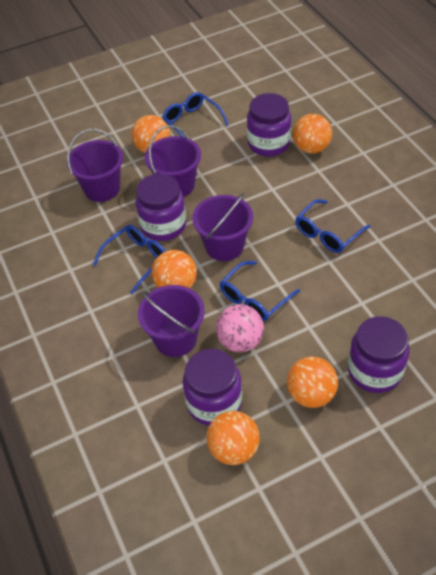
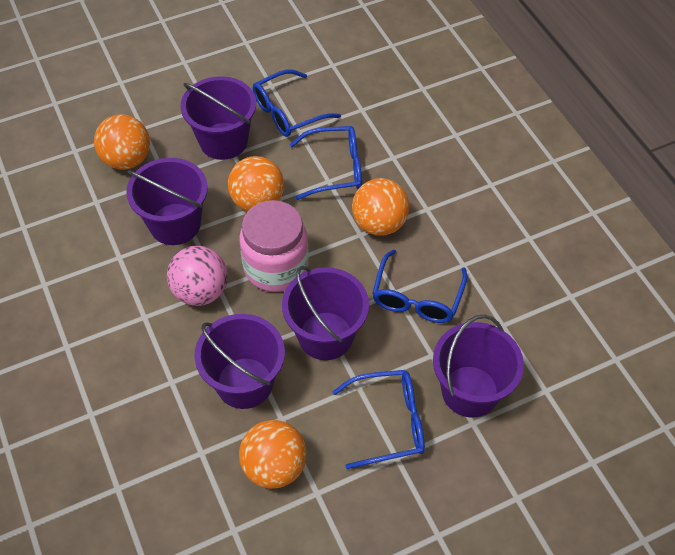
orange ball: 5 -> 4
pink jar: 0 -> 1
purple bucket: 4 -> 5
purple jar: 4 -> 0

